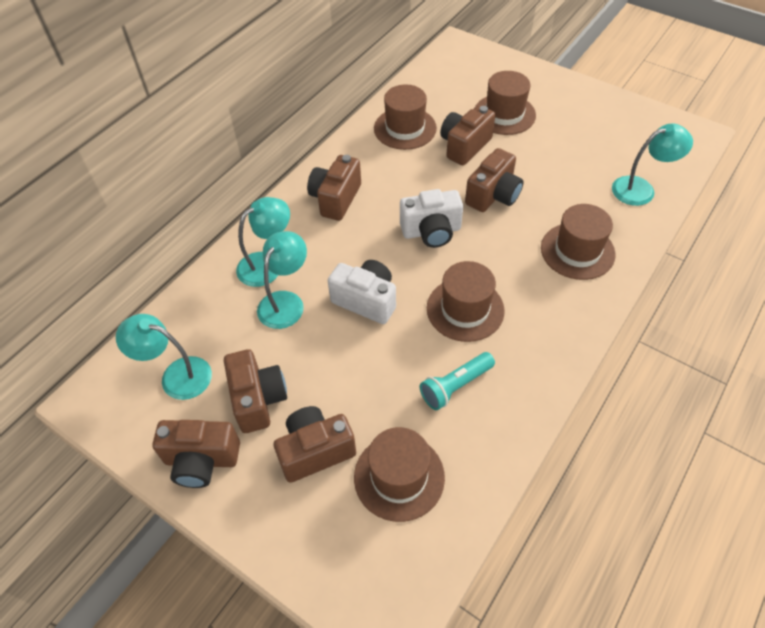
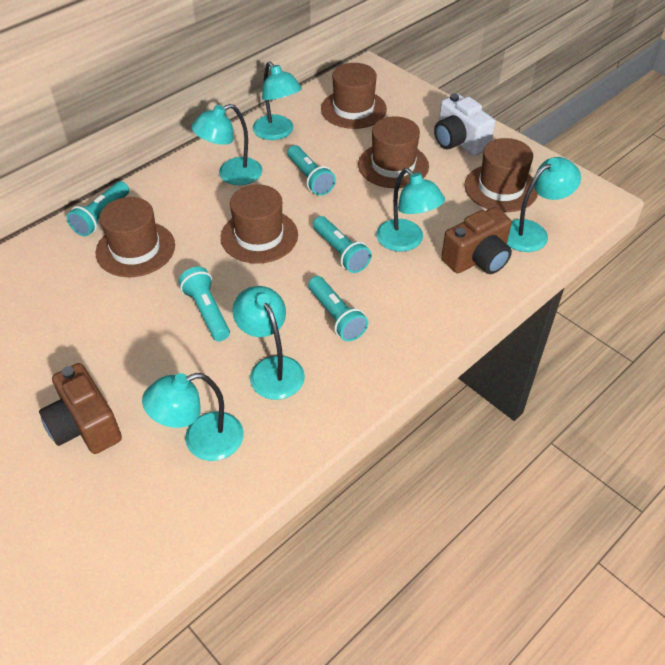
brown camera: 6 -> 2
turquoise flashlight: 1 -> 5
turquoise lamp: 4 -> 6
white camera: 2 -> 1

